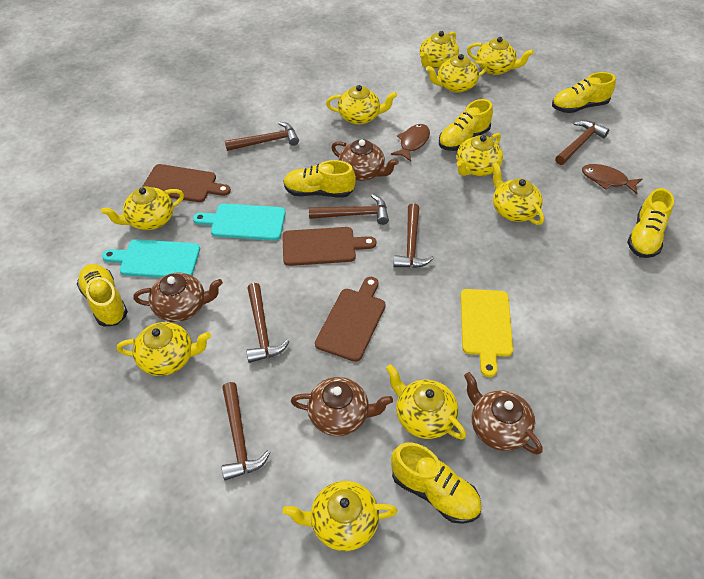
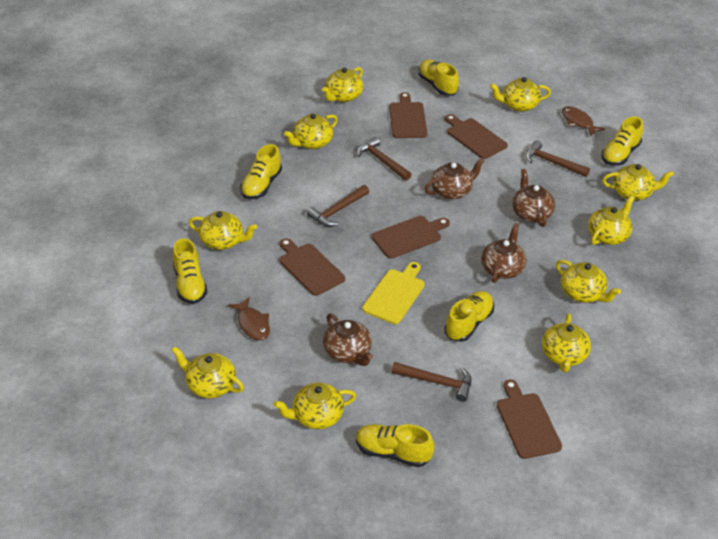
brown cutting board: 3 -> 5
brown hammer: 6 -> 4
turquoise cutting board: 2 -> 0

